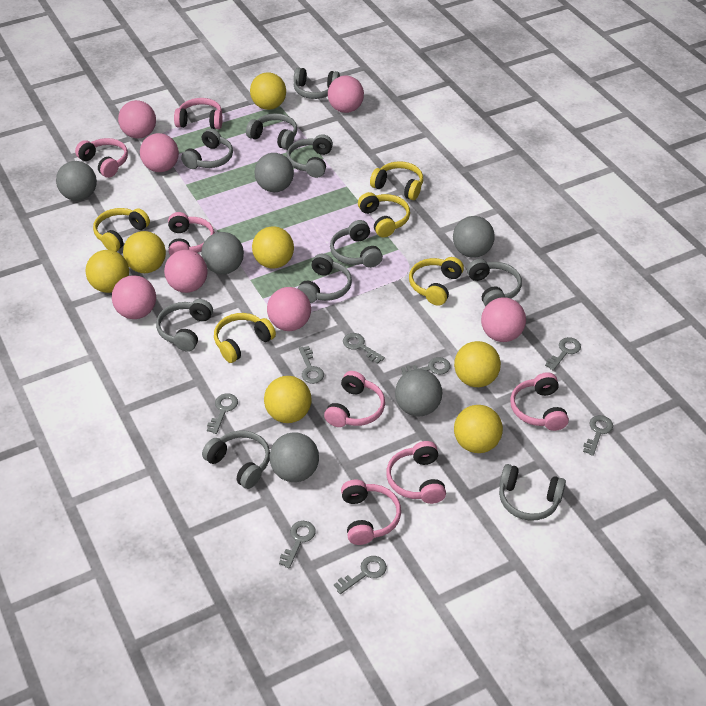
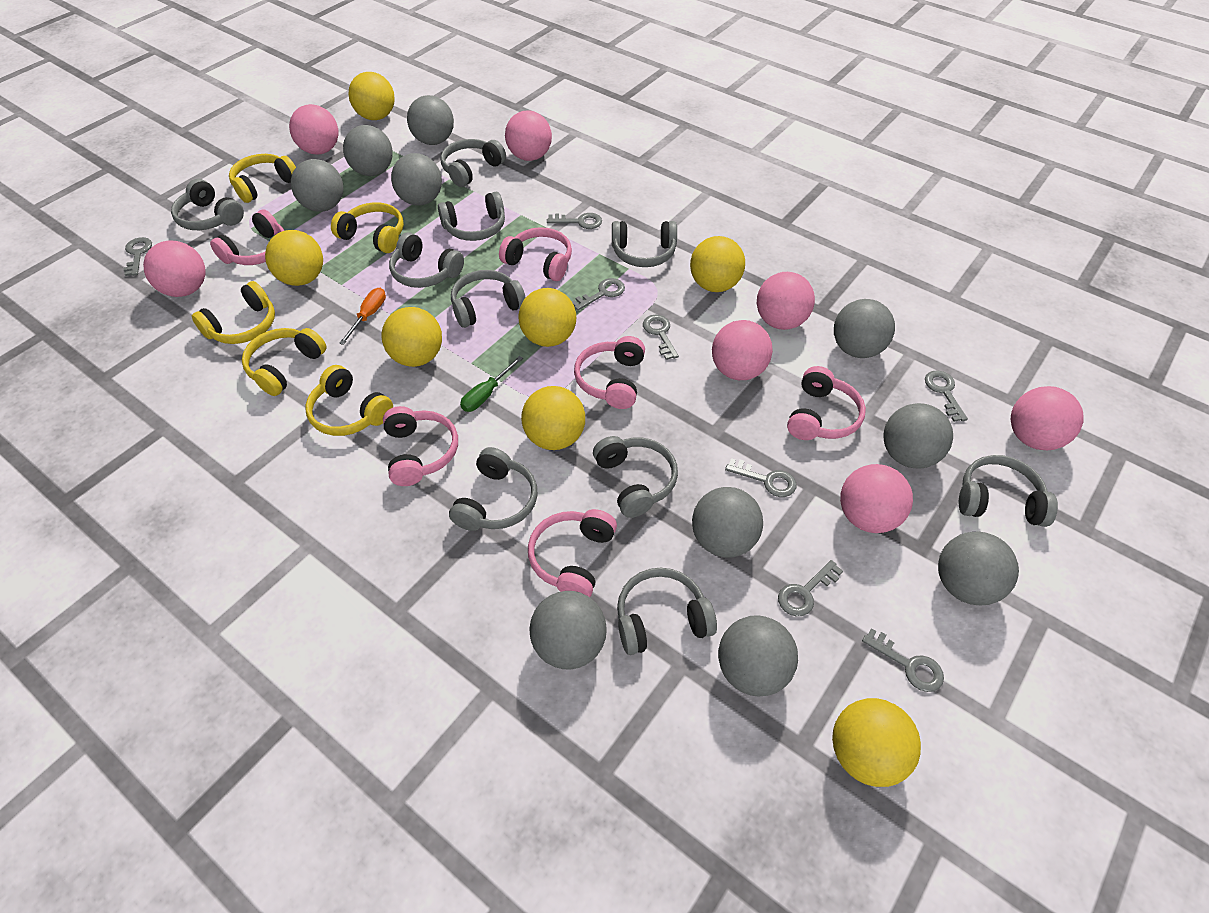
green screwdriver: 0 -> 1
grey ball: 6 -> 10
orange screwdriver: 0 -> 1
pink headphones: 7 -> 6

